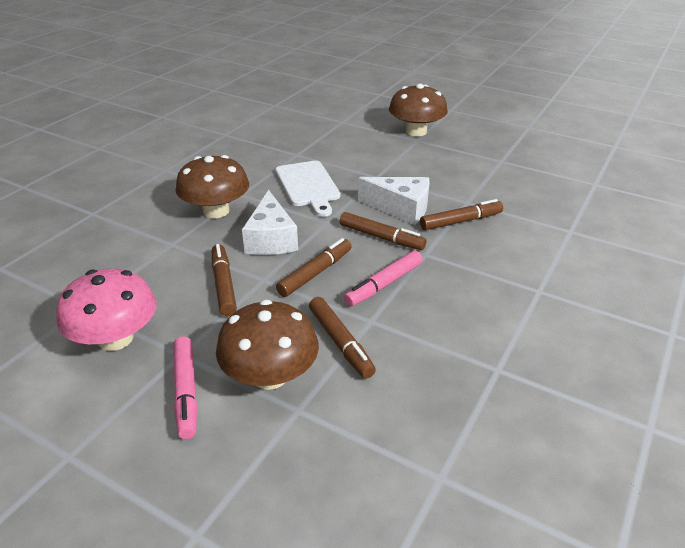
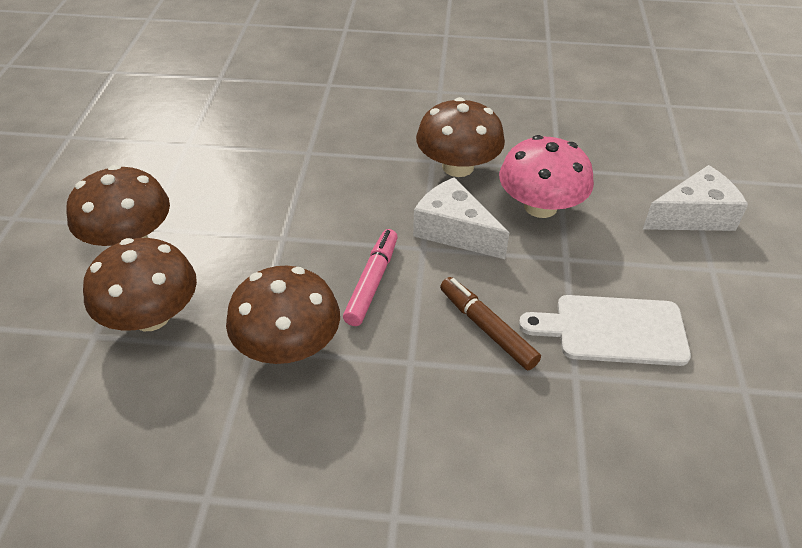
brown marker: 5 -> 1
brown mushroom: 3 -> 4
pink marker: 2 -> 1

